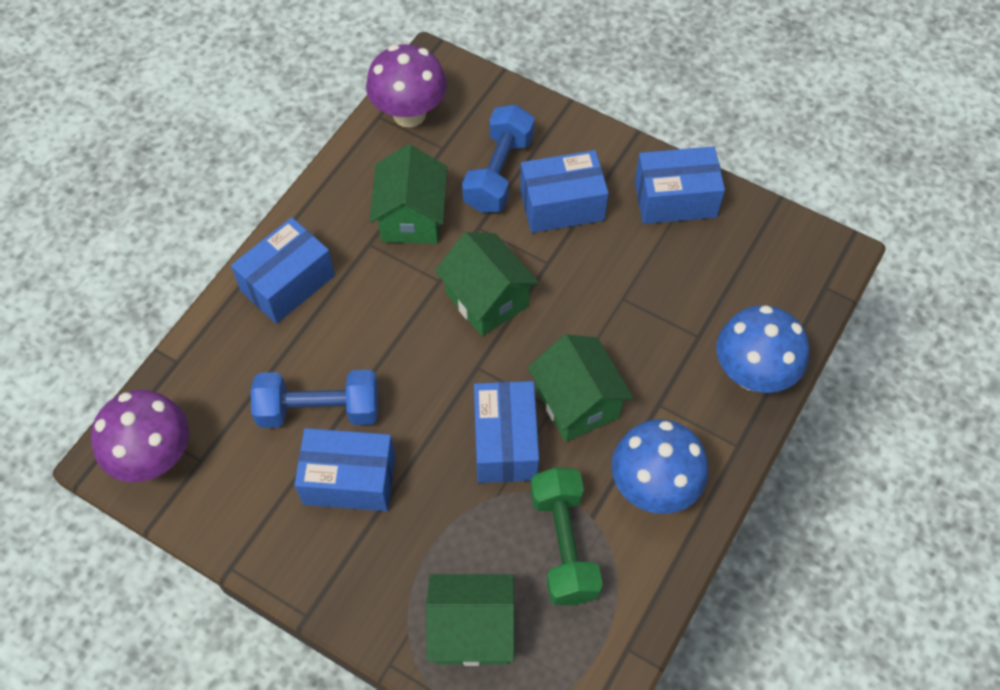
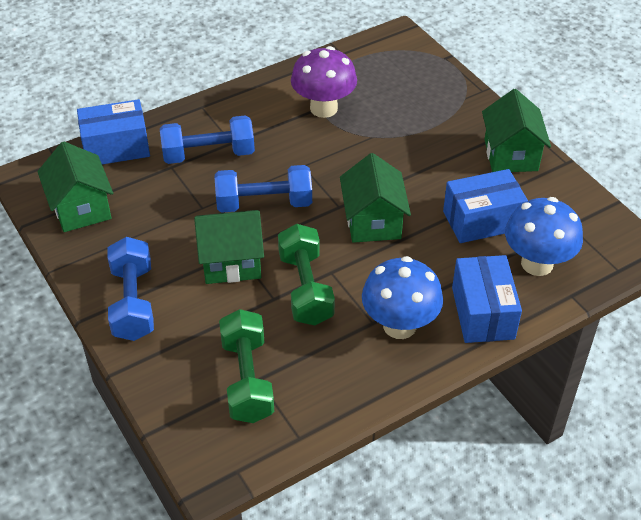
blue box: 5 -> 3
blue dumbbell: 2 -> 3
green dumbbell: 1 -> 2
purple mushroom: 2 -> 1

